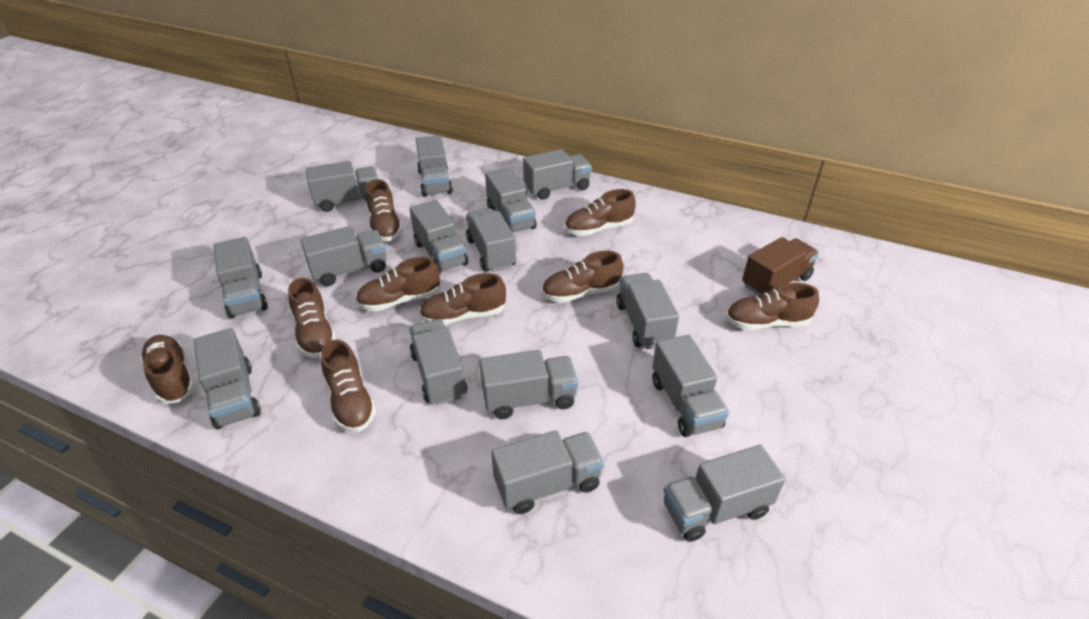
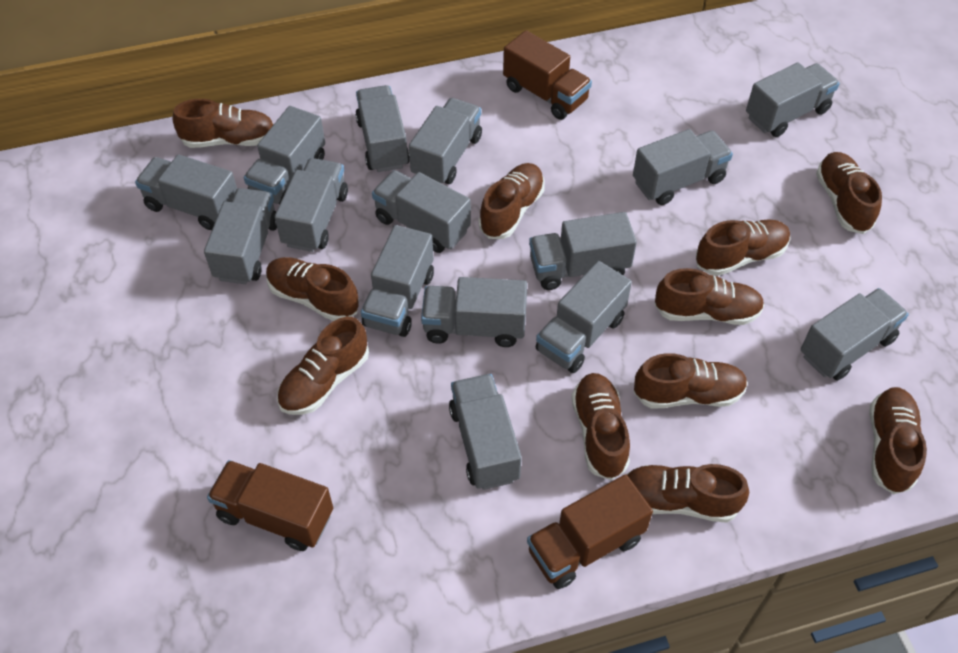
brown shoe: 9 -> 11
brown truck: 1 -> 3

